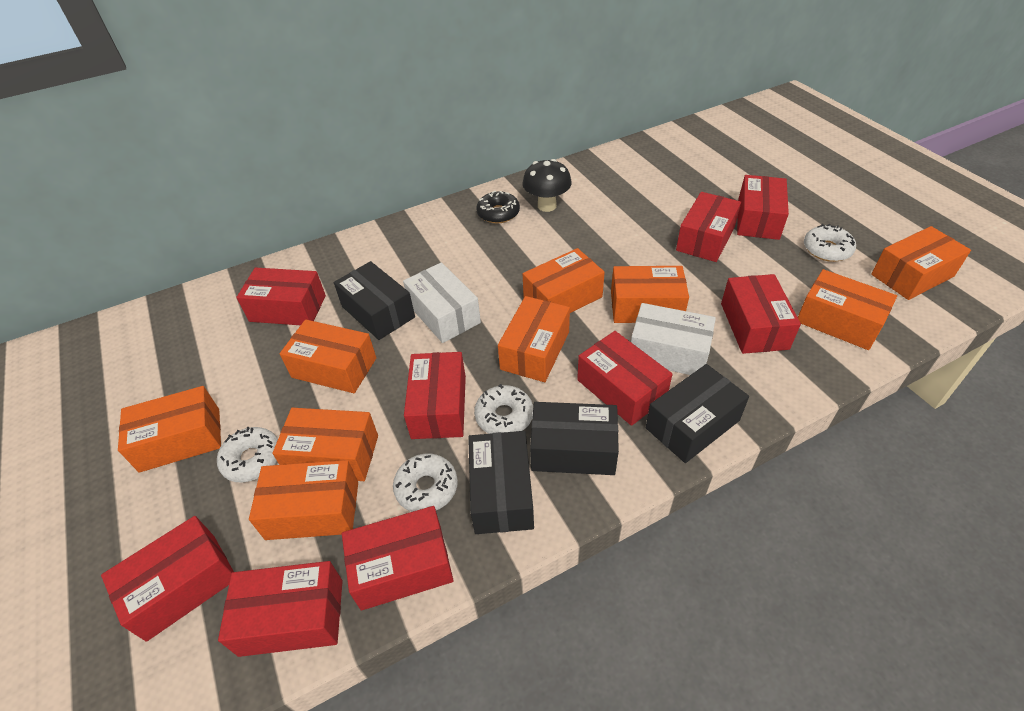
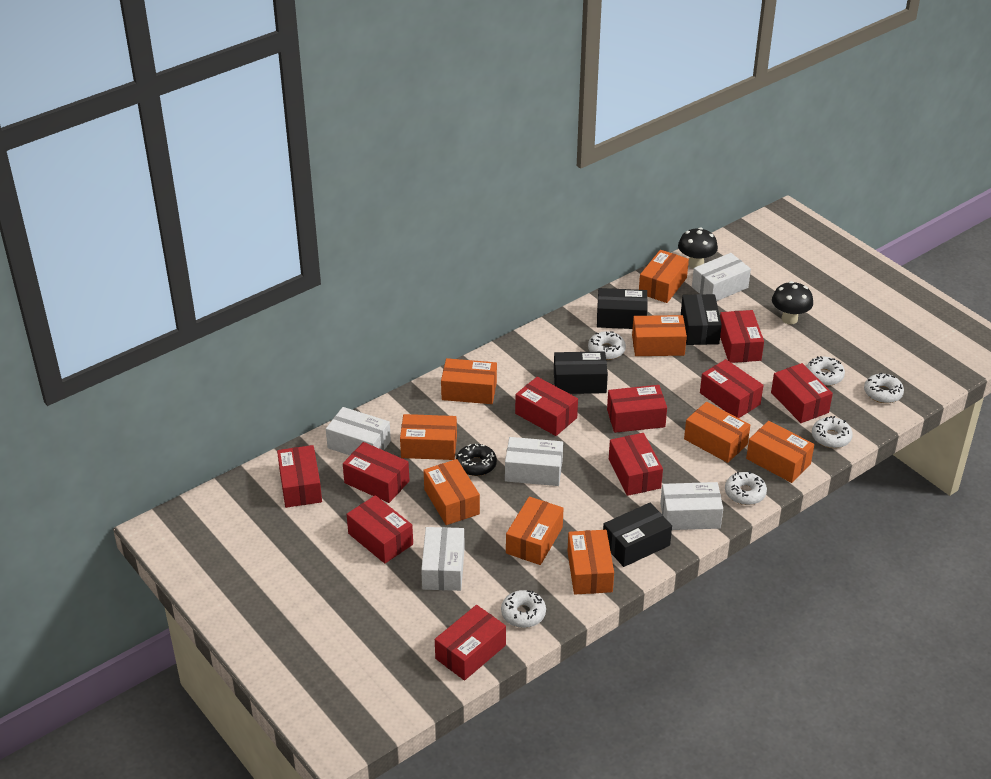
black mushroom: 1 -> 2
red box: 9 -> 10
white box: 2 -> 5
white donut: 4 -> 6

